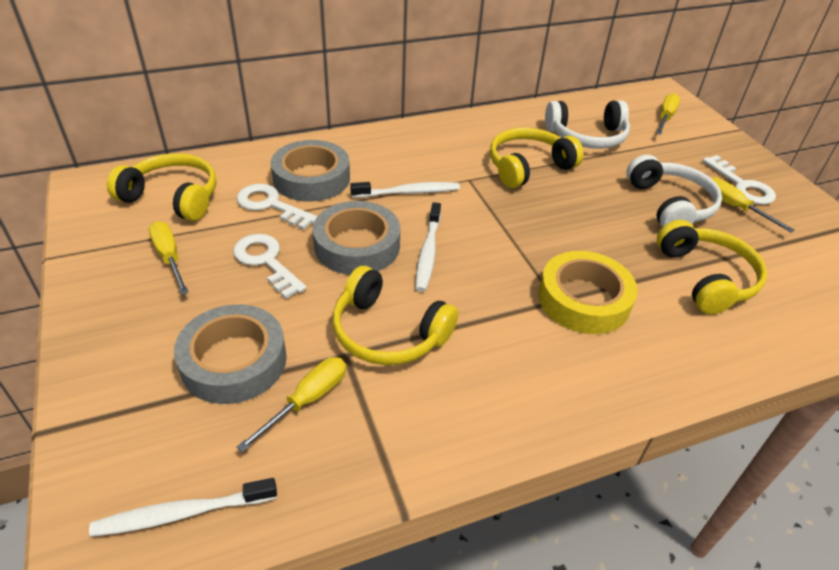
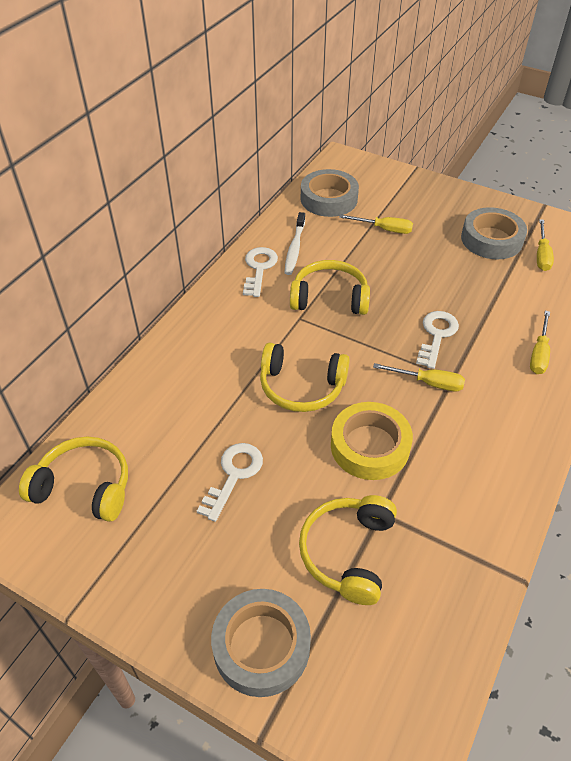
white headphones: 2 -> 0
white toothbrush: 3 -> 1

